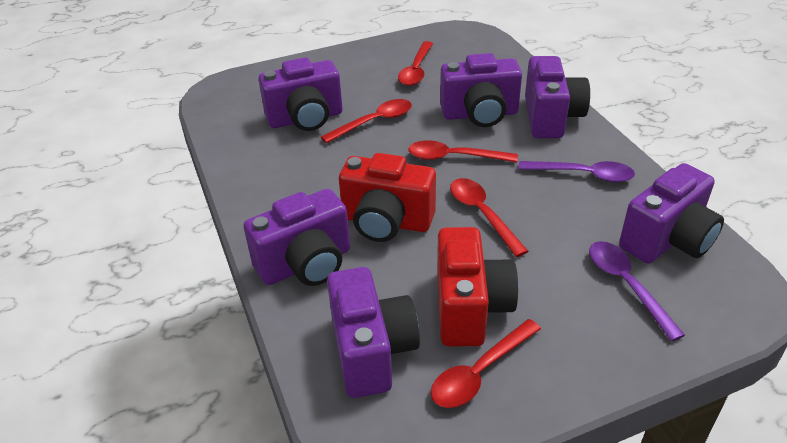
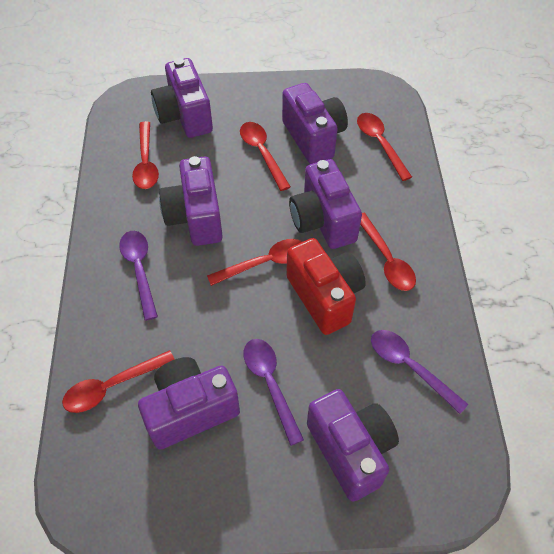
purple spoon: 2 -> 3
red camera: 2 -> 1
red spoon: 5 -> 6

